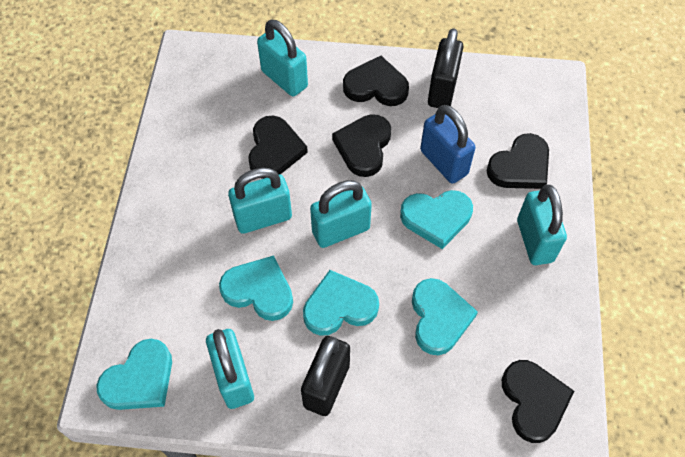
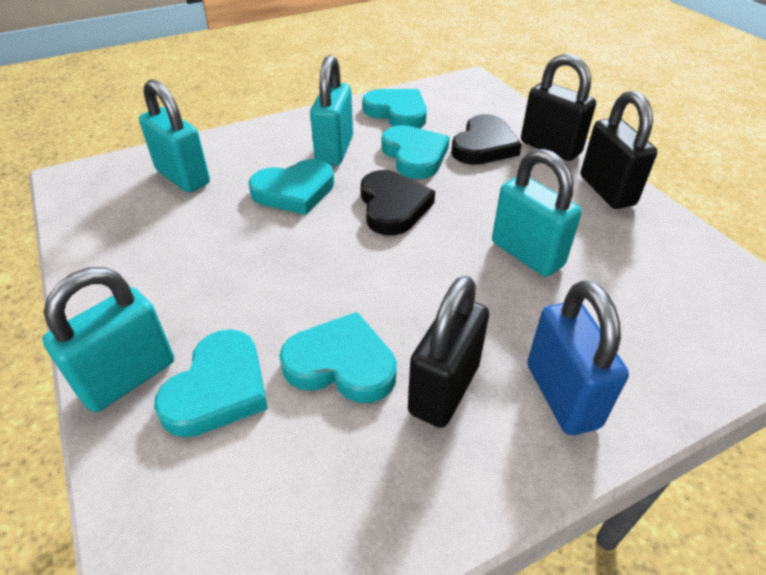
black heart: 5 -> 2
black padlock: 2 -> 3
turquoise padlock: 5 -> 4

